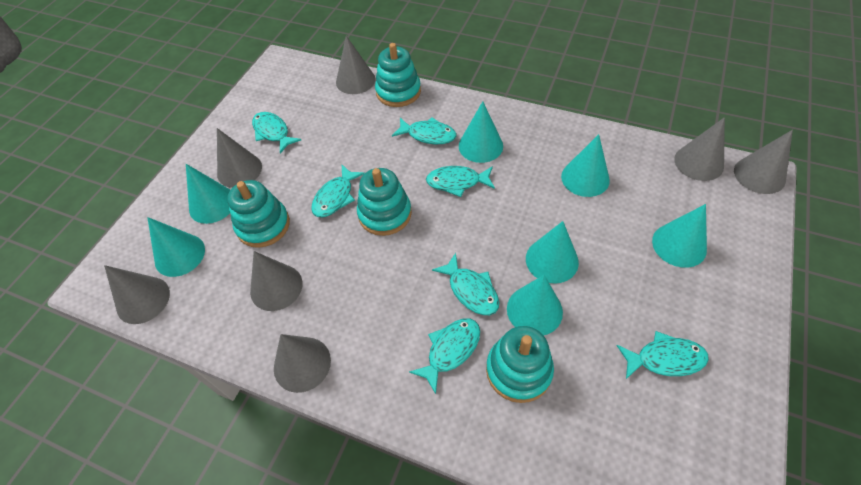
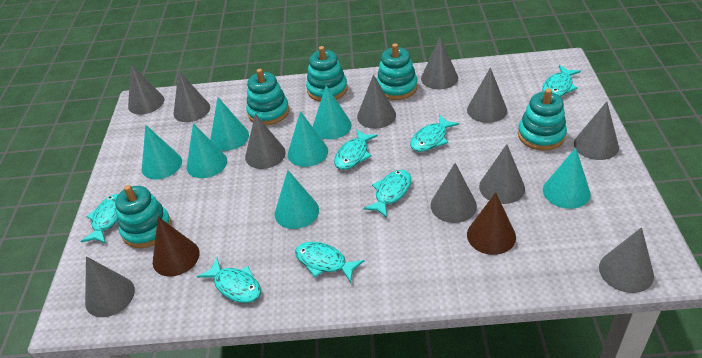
brown cone: 0 -> 2
grey cone: 7 -> 11
turquoise stacking toy: 4 -> 5

